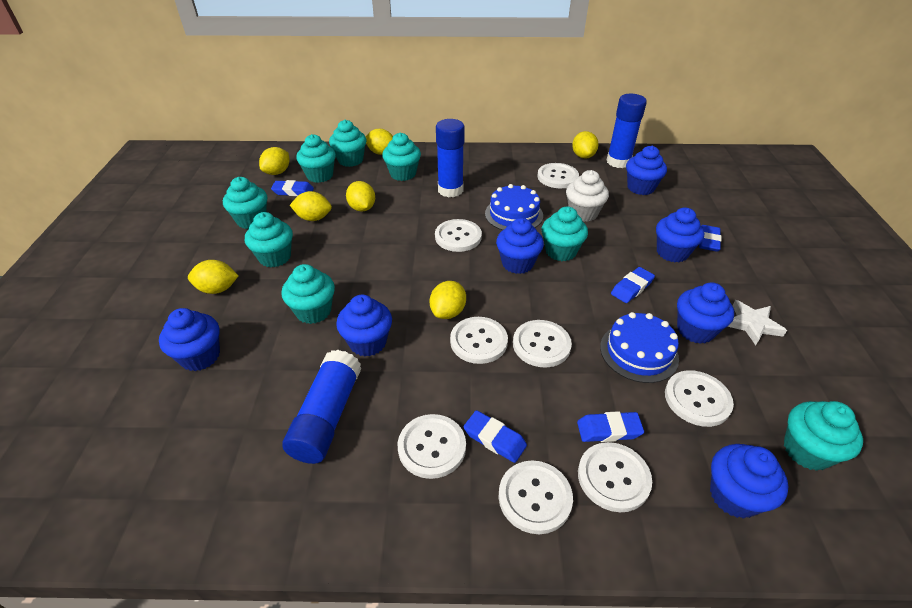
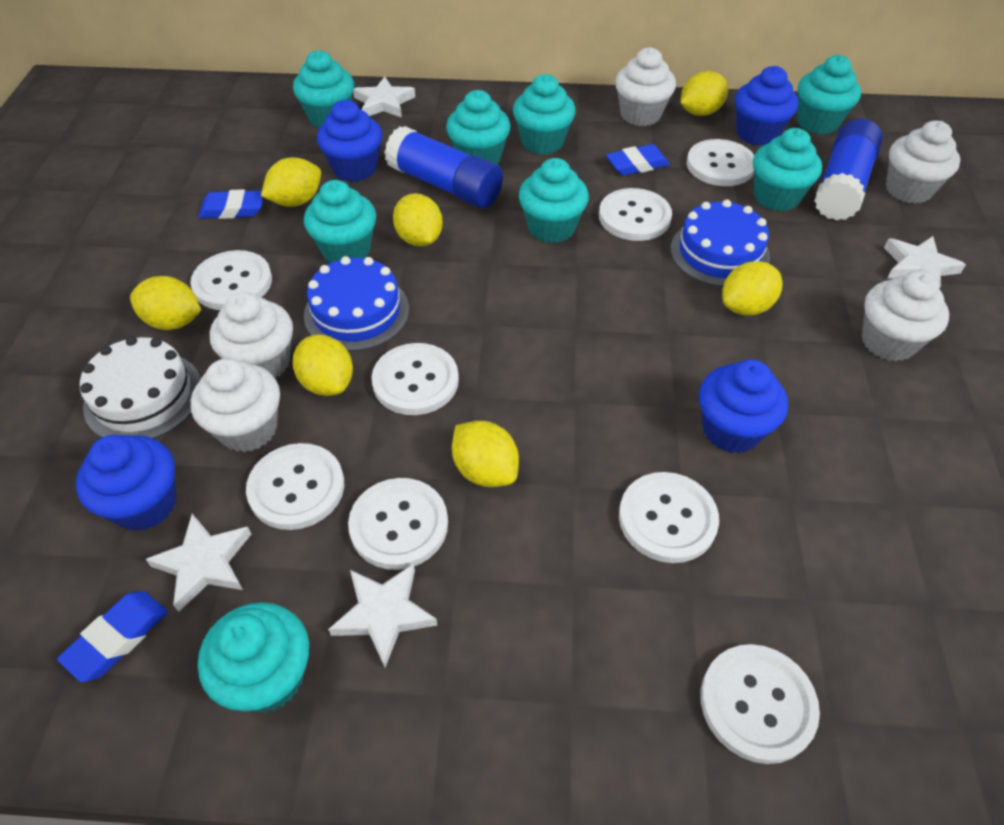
blue cupcake: 7 -> 4
blue eraser: 5 -> 3
blue glue stick: 3 -> 2
white cake: 0 -> 1
white cupcake: 1 -> 5
white star: 1 -> 4

